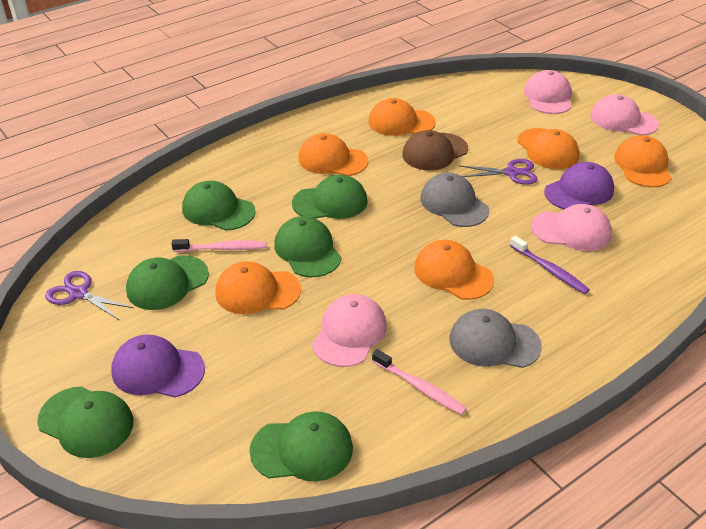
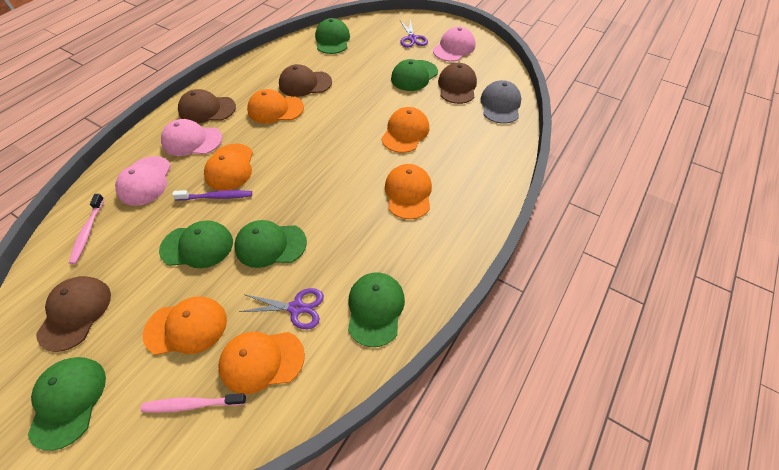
brown cap: 1 -> 4
grey cap: 2 -> 1
pink cap: 4 -> 3
purple cap: 2 -> 0

